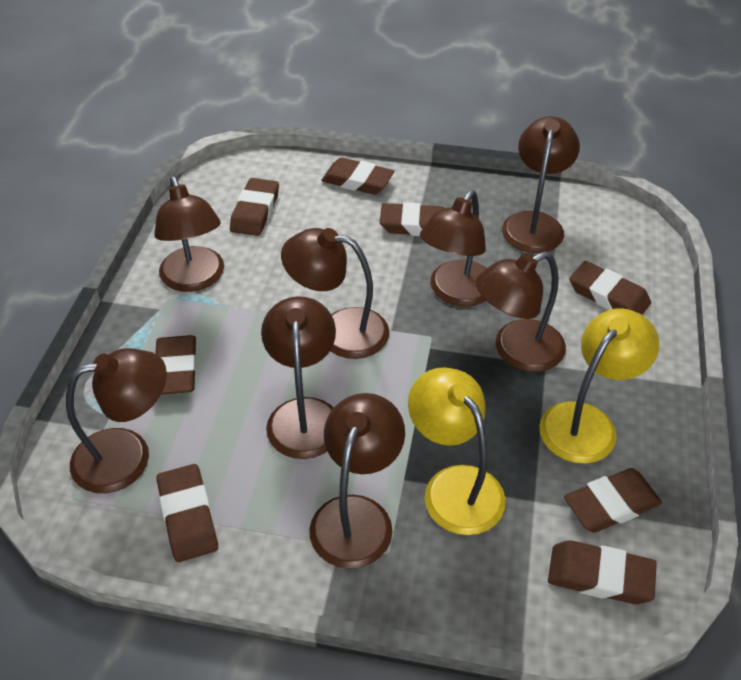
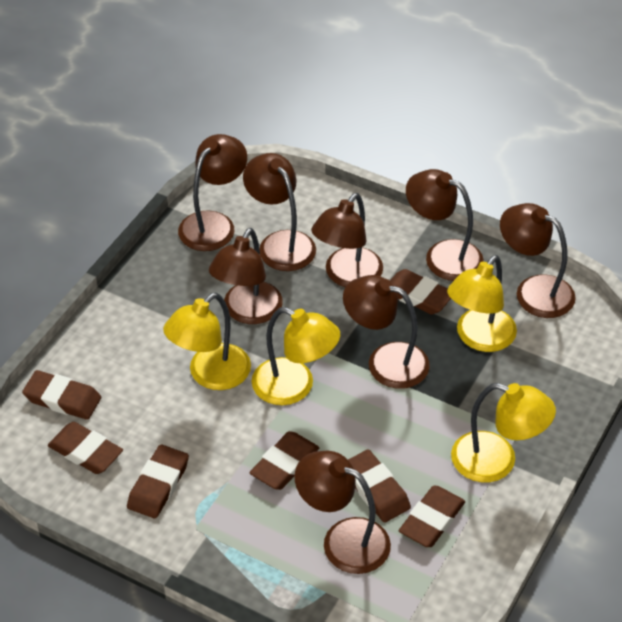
brown eraser: 8 -> 7
yellow lamp: 2 -> 4

